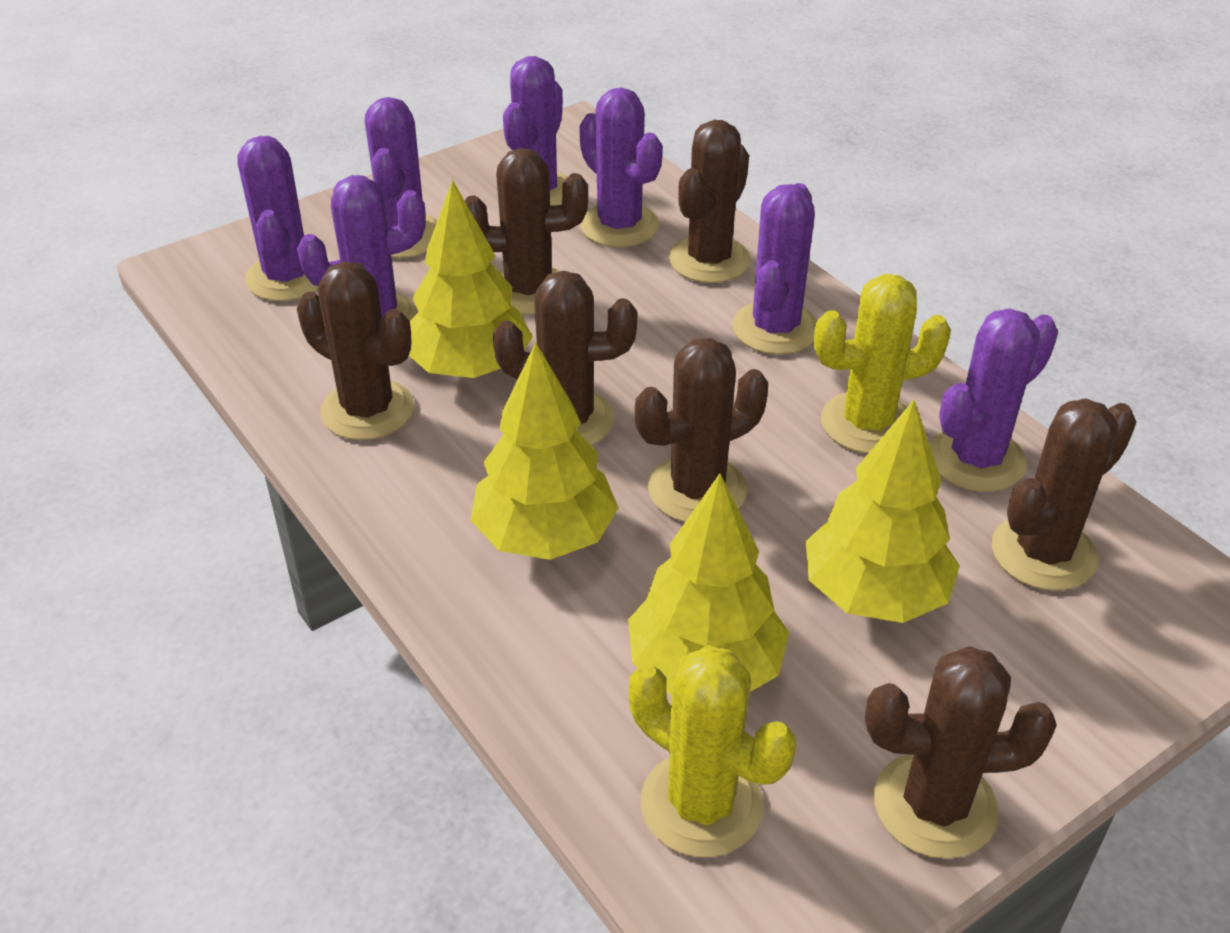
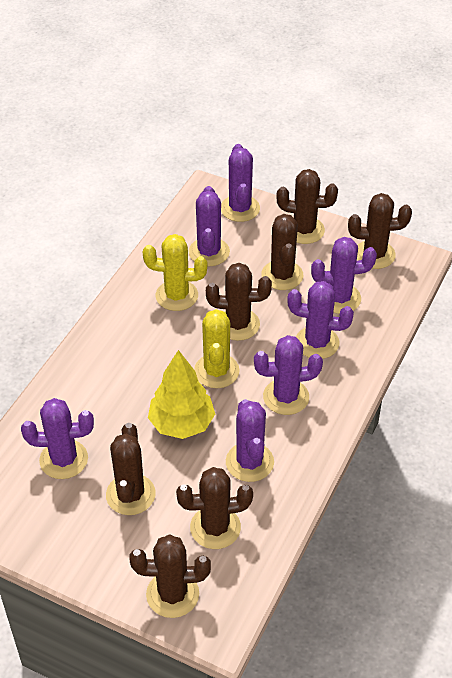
yellow tree: 4 -> 1

